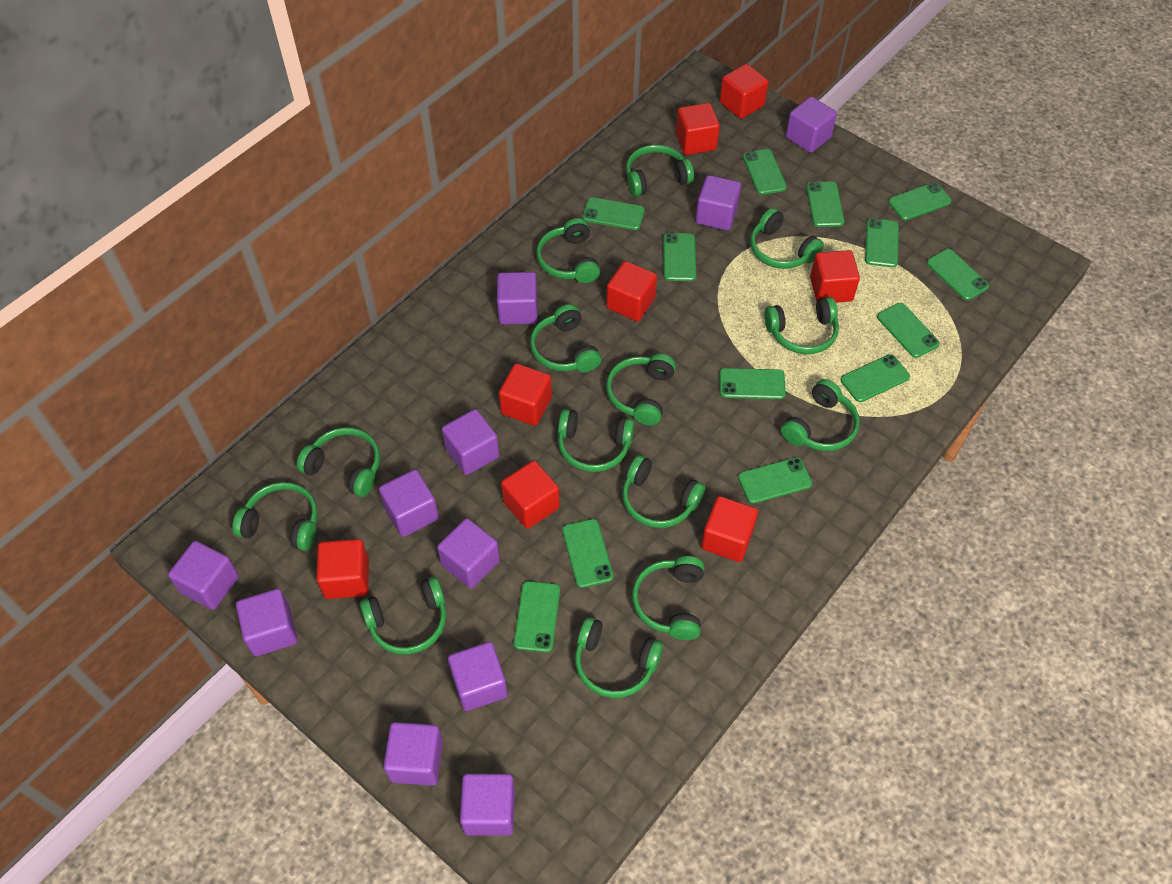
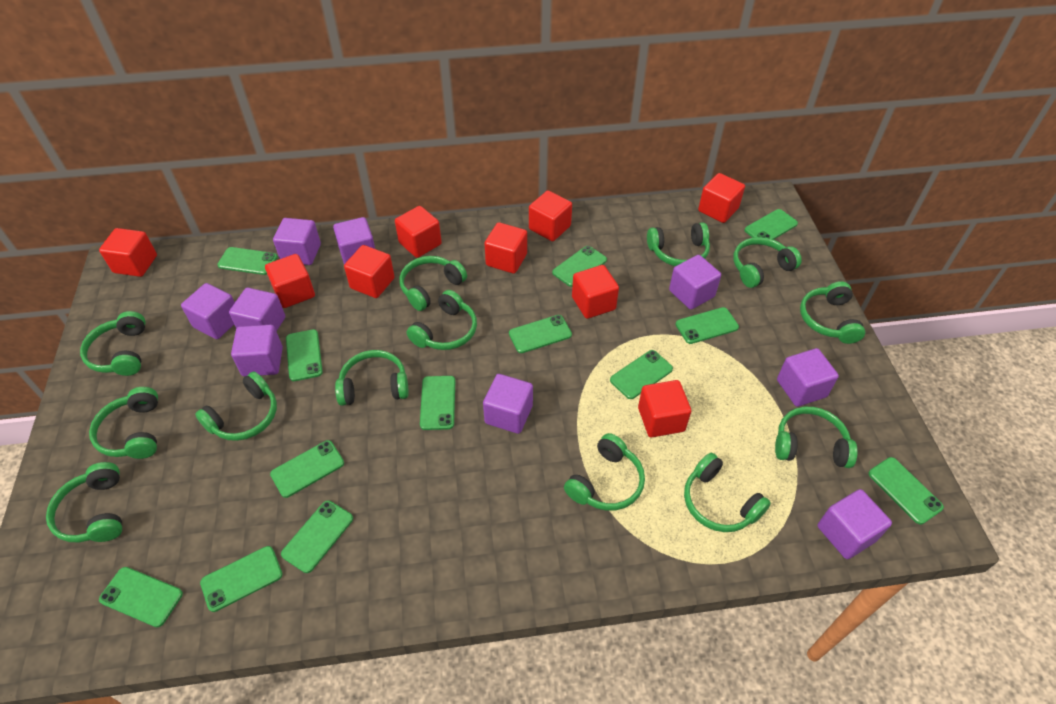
green headphones: 14 -> 13
purple cube: 11 -> 9
red cube: 8 -> 9

